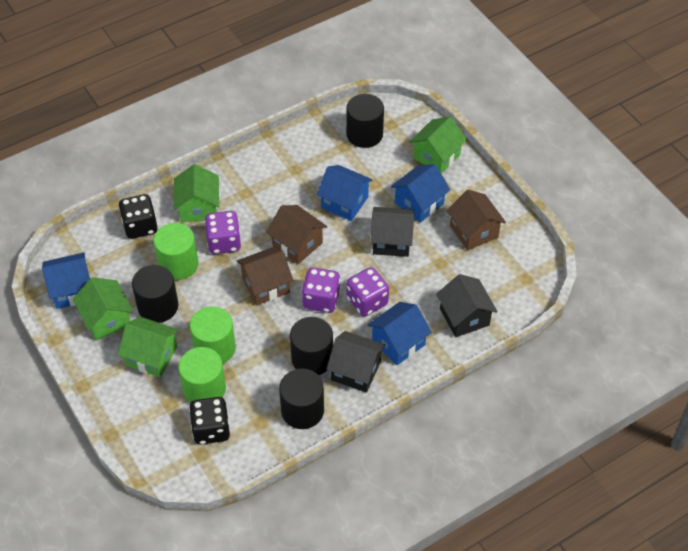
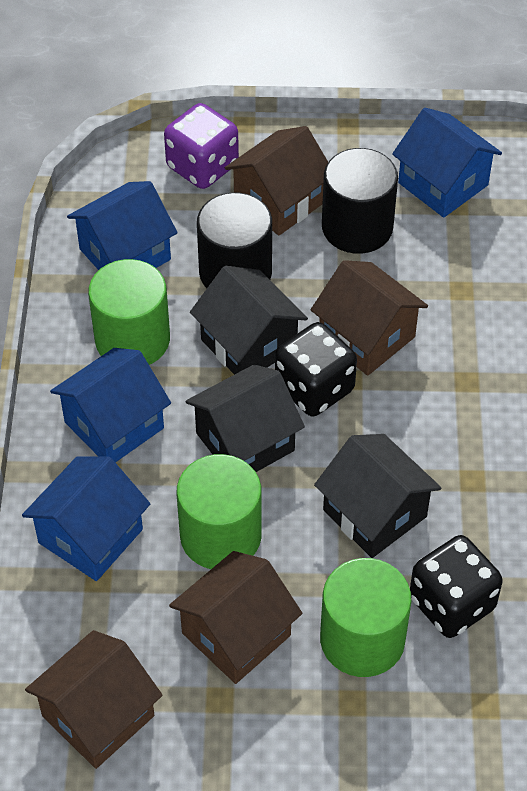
black cylinder: 4 -> 2
brown house: 3 -> 4
green house: 4 -> 0
purple dice: 3 -> 1

